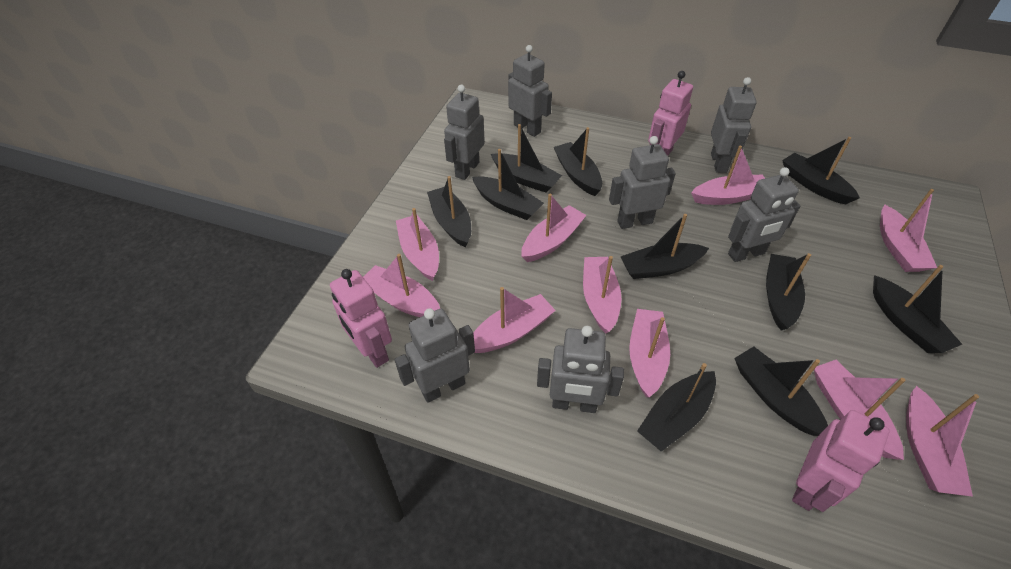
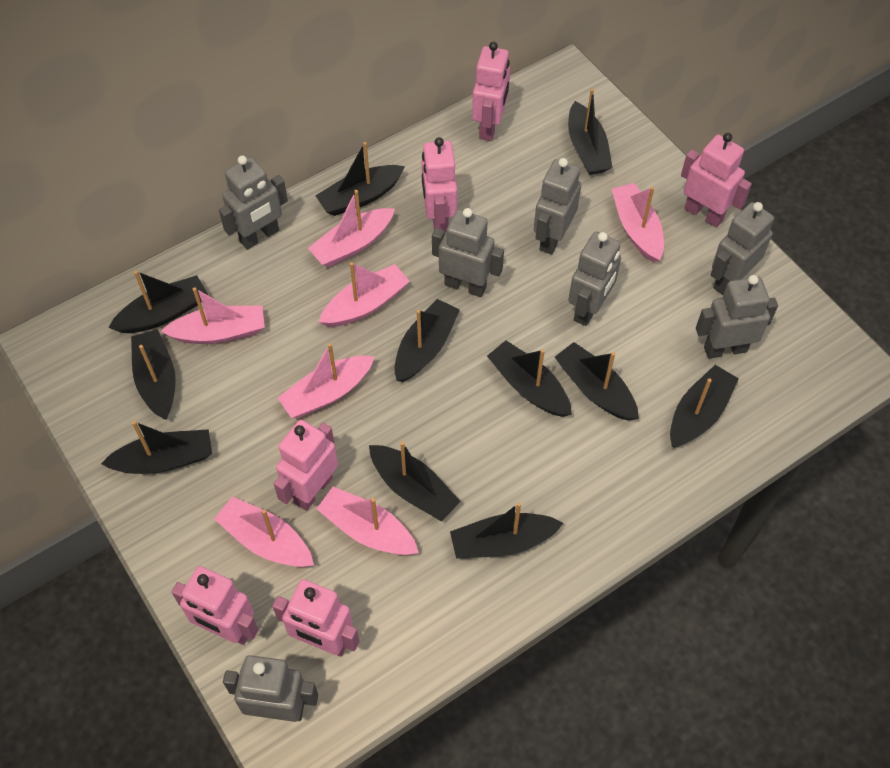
black boat: 10 -> 11
pink boat: 10 -> 7
pink robot: 3 -> 6

